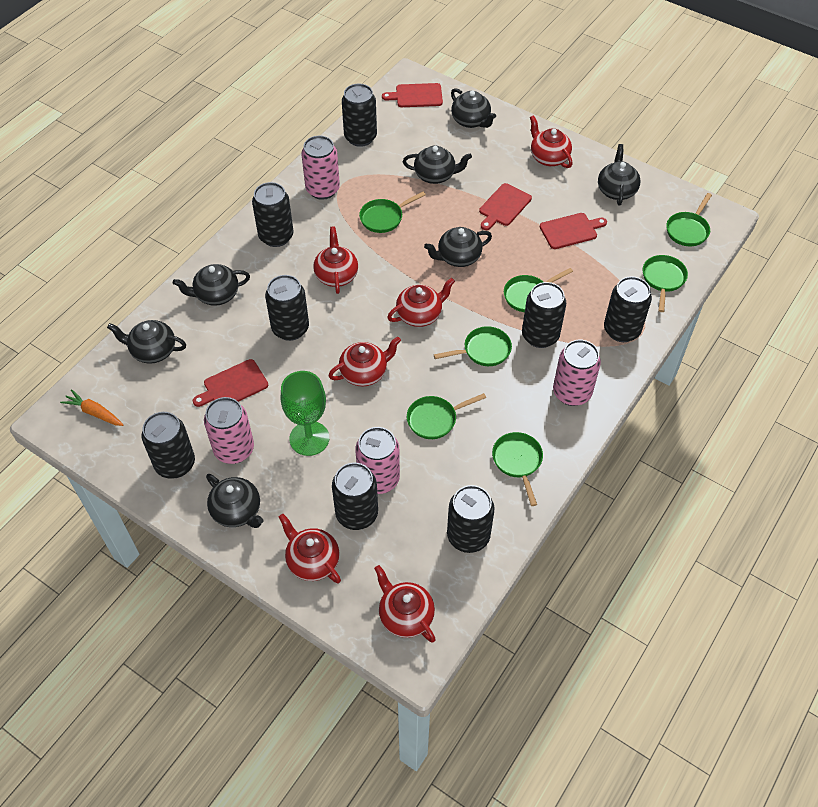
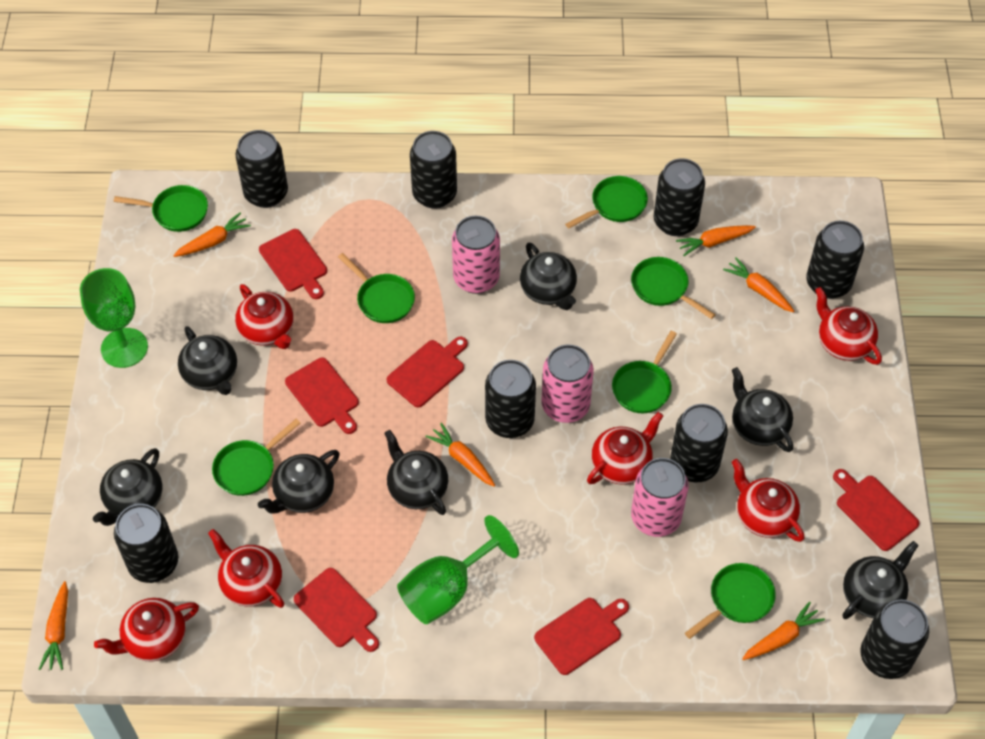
green goblet: 1 -> 2
orange carrot: 1 -> 6
pink can: 4 -> 3
red cutting board: 4 -> 6

